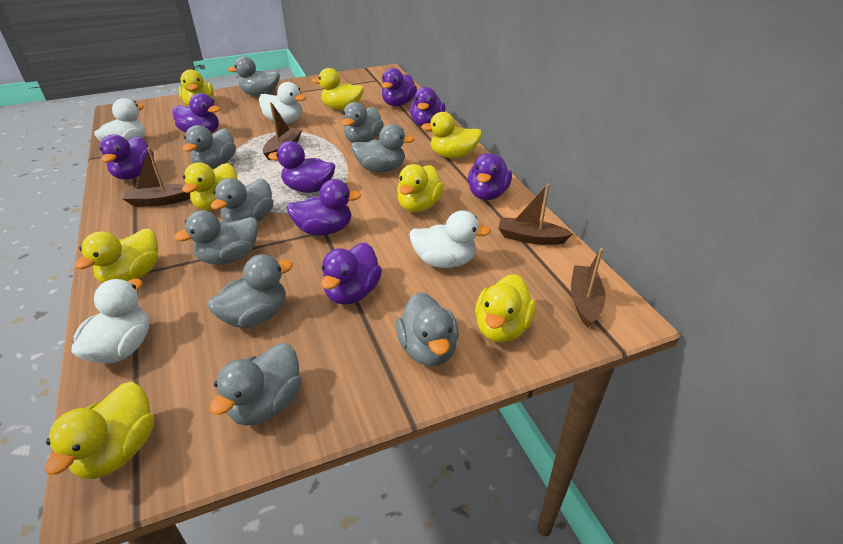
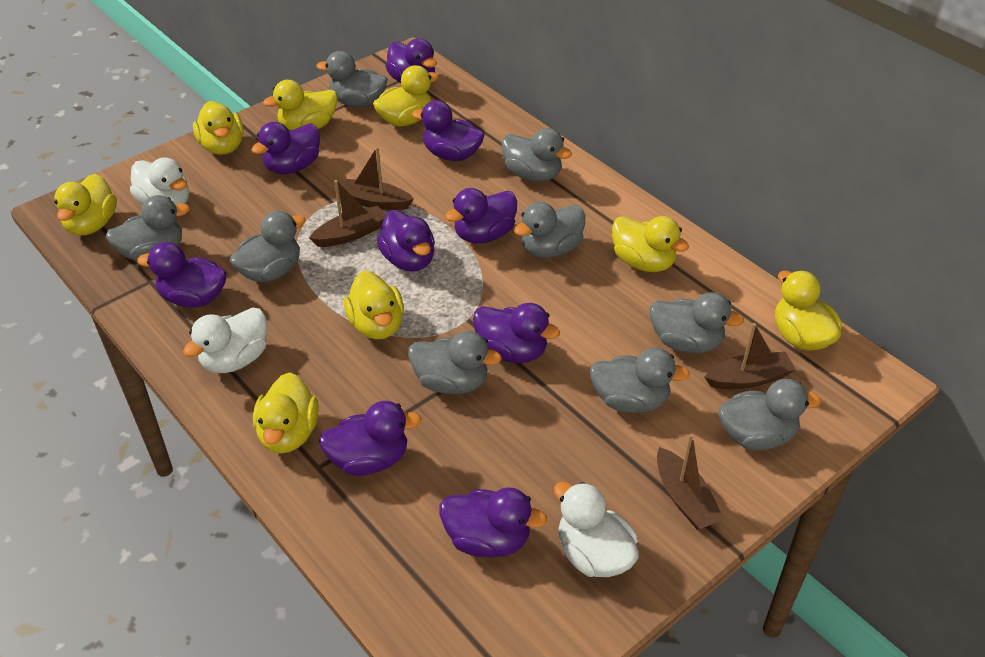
purple duck: 8 -> 9
white duck: 4 -> 3

